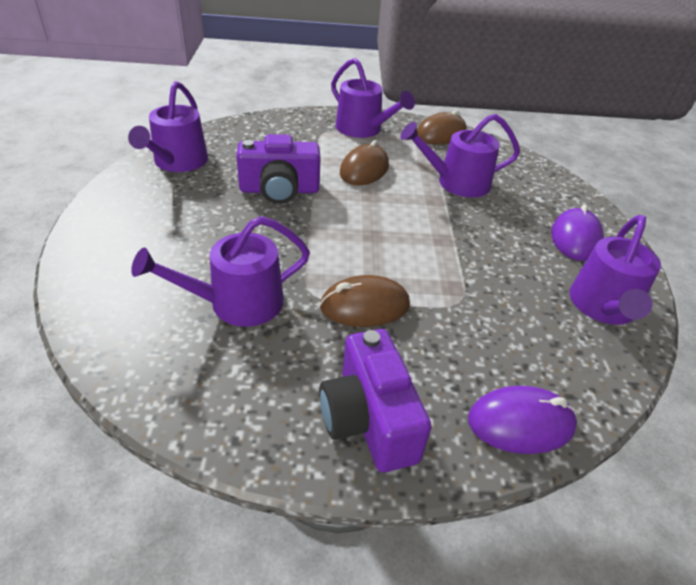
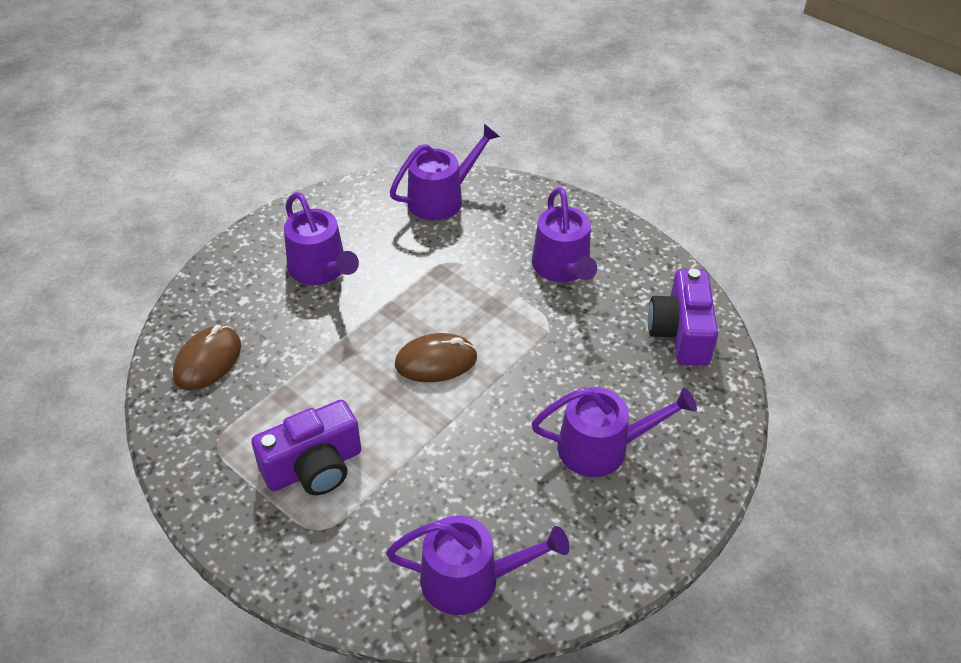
brown mouse: 3 -> 2
purple mouse: 2 -> 0

